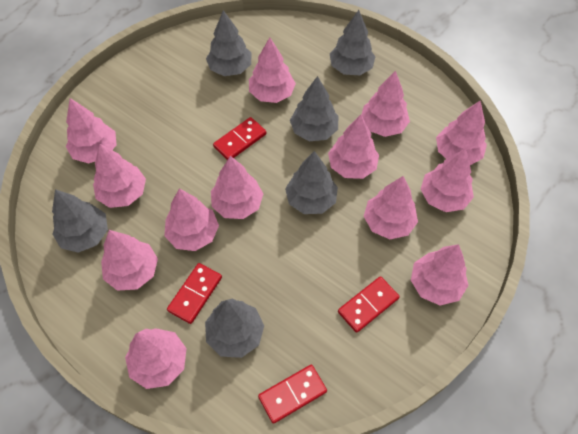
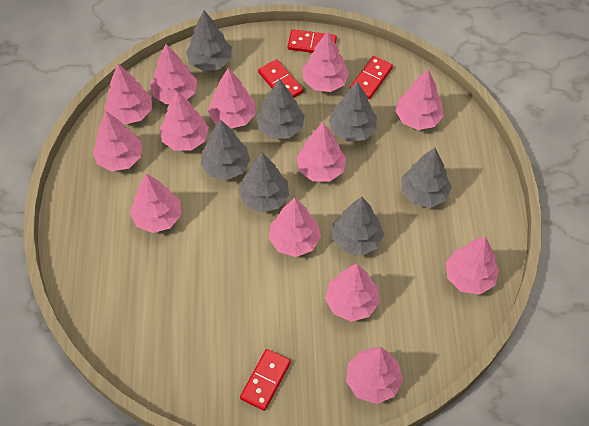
grey tree: 6 -> 7

